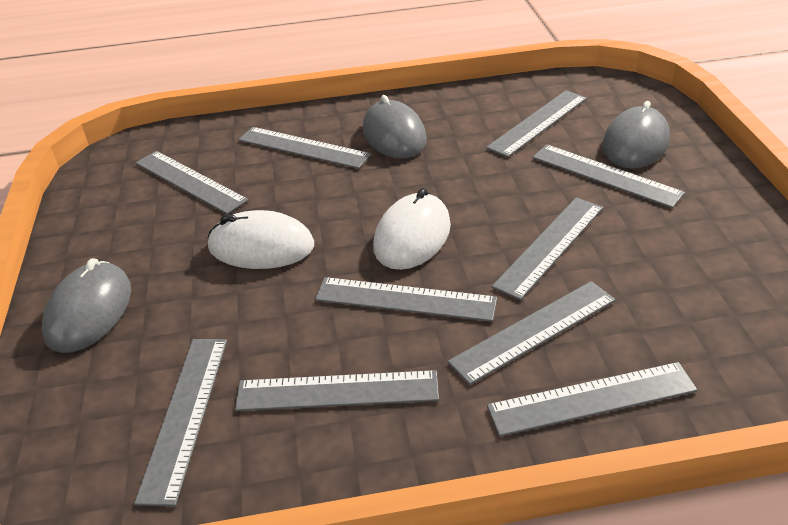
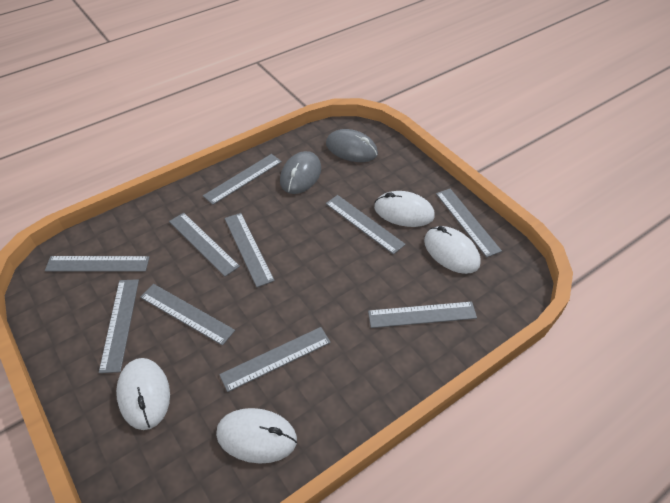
grey mouse: 3 -> 2
white mouse: 2 -> 4

